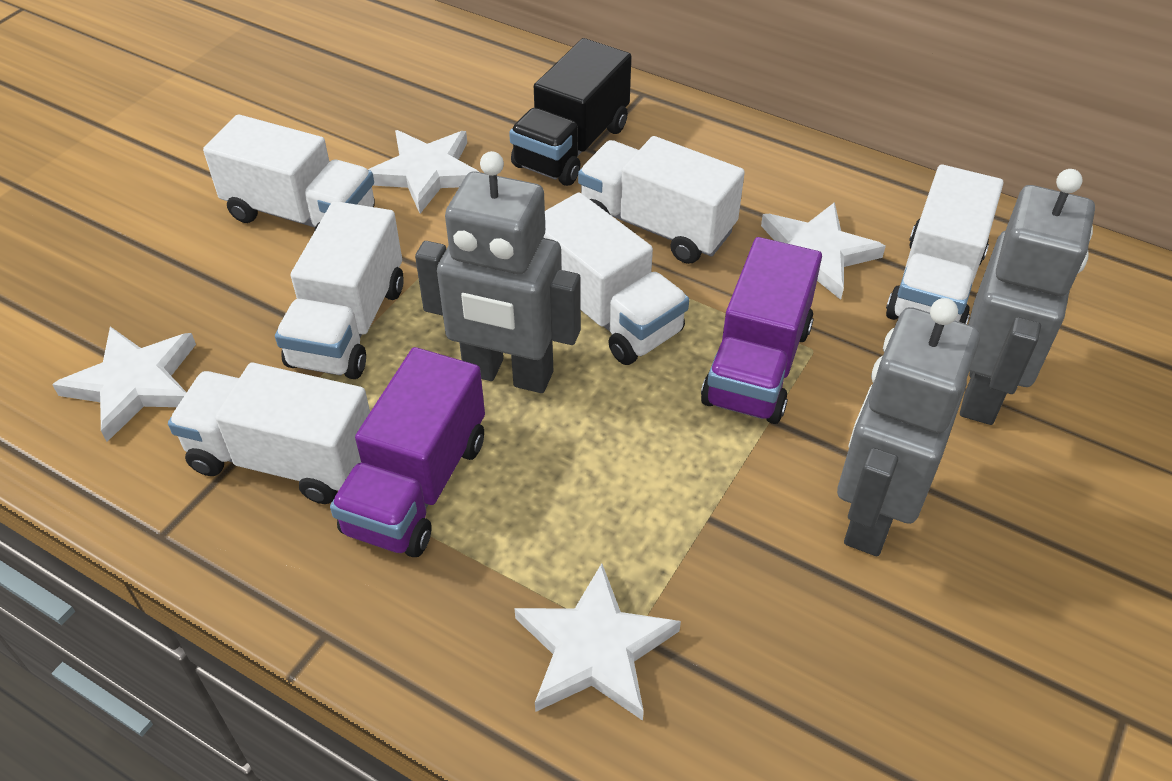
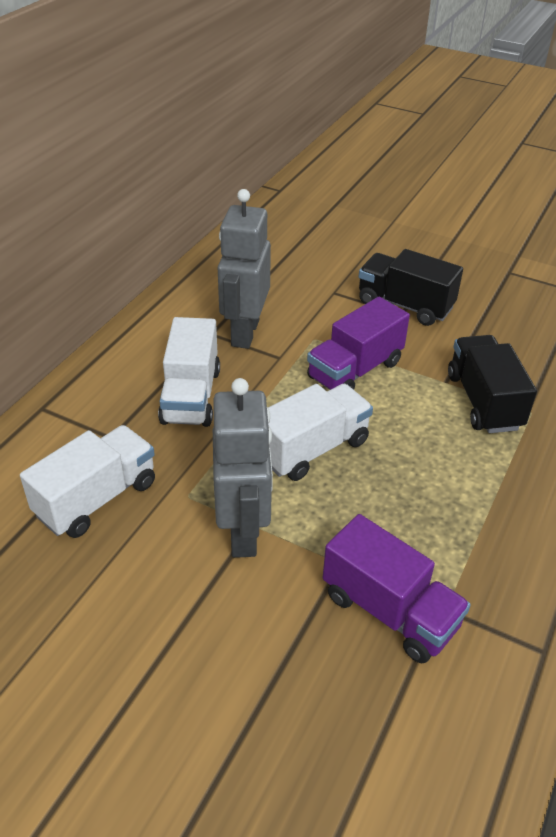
black truck: 1 -> 2
grey robot: 3 -> 2
white star: 4 -> 0
white truck: 6 -> 3

